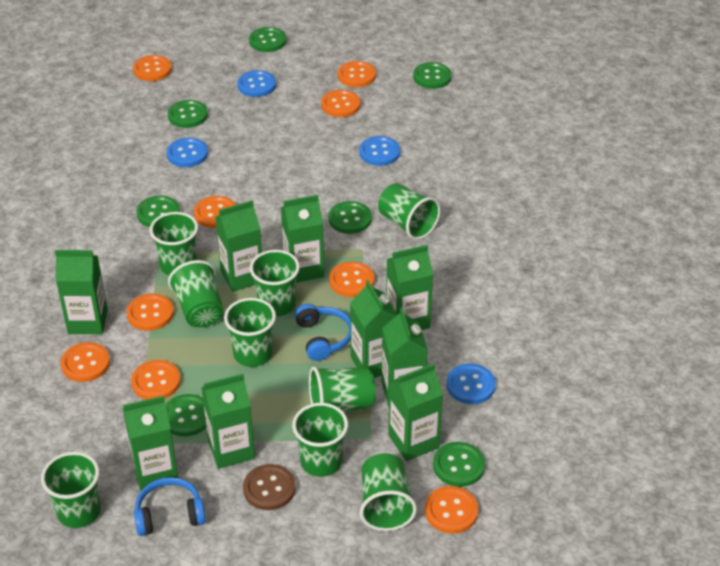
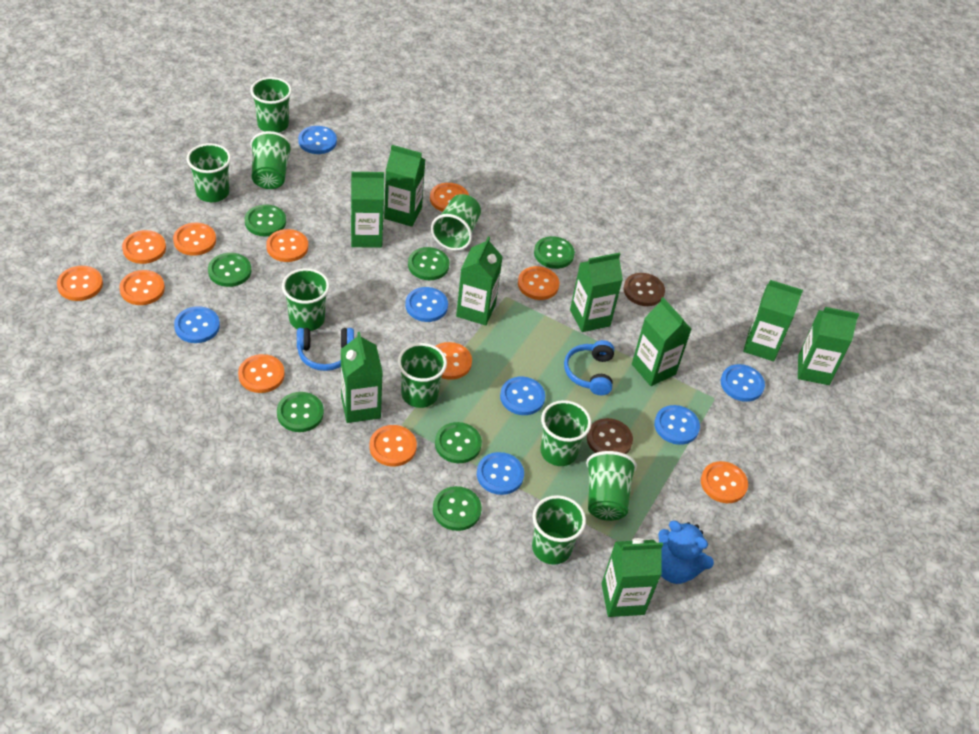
blue button: 4 -> 7
blue teddy bear: 0 -> 1
brown button: 1 -> 2
orange button: 9 -> 11

